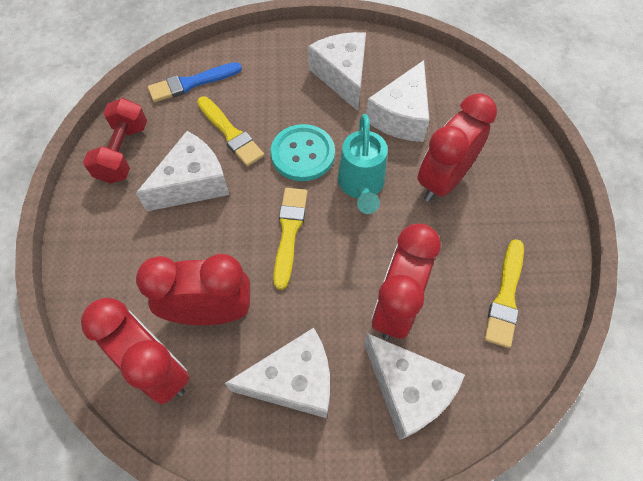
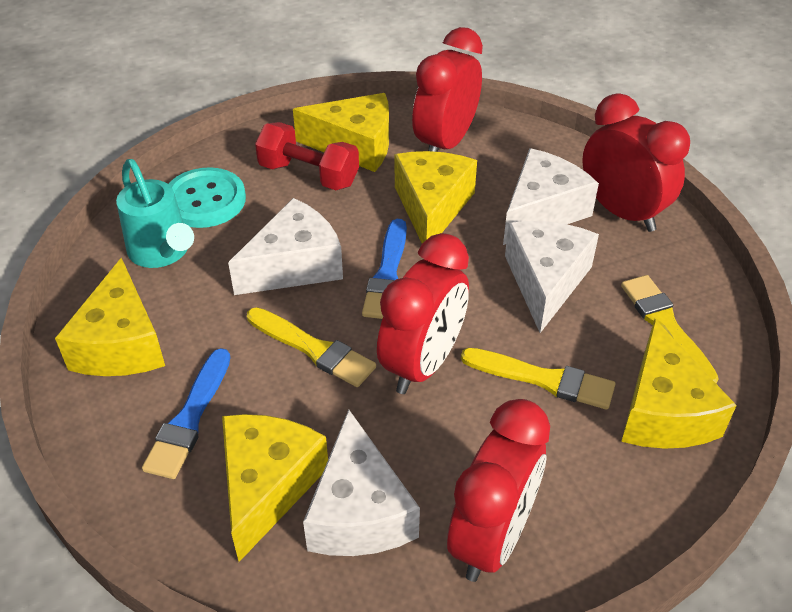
blue brush: 1 -> 2
white cheese: 5 -> 4
yellow cheese: 0 -> 5

